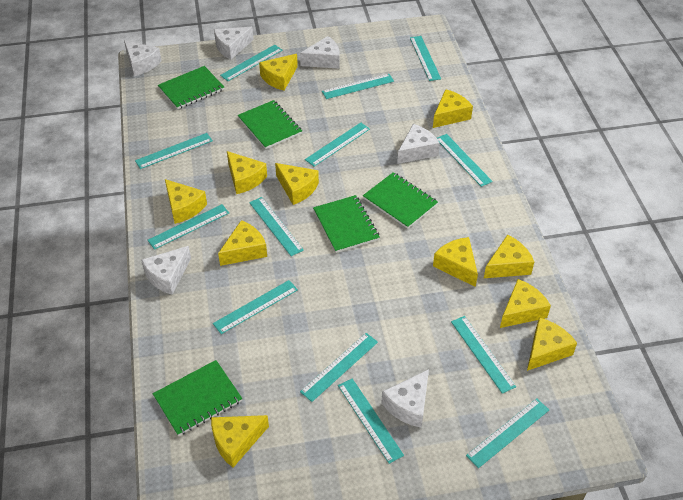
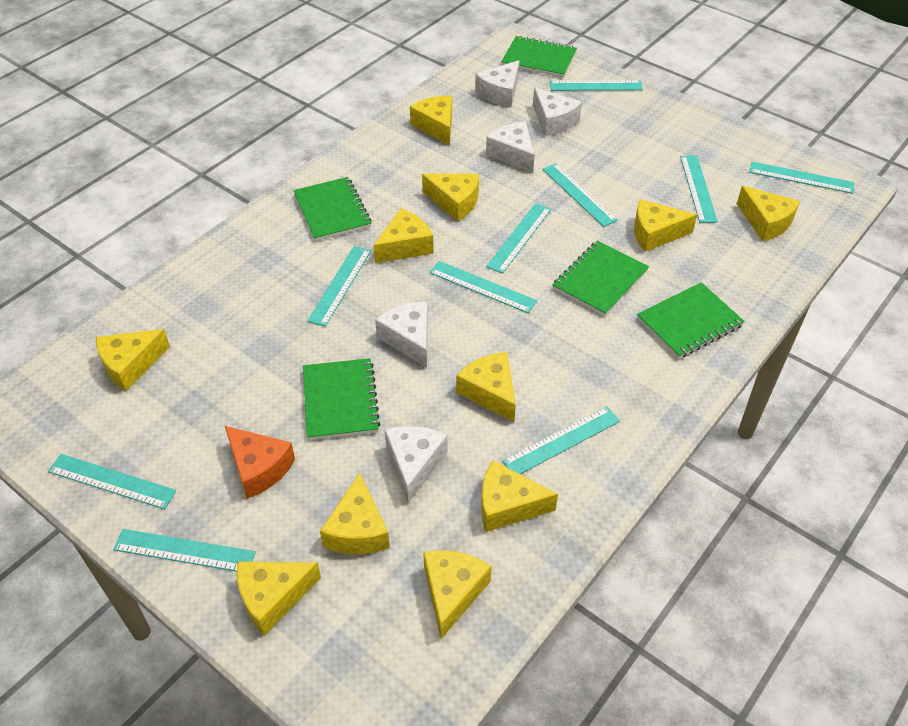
orange cheese: 0 -> 1
turquoise ruler: 13 -> 10
white cheese: 6 -> 5

